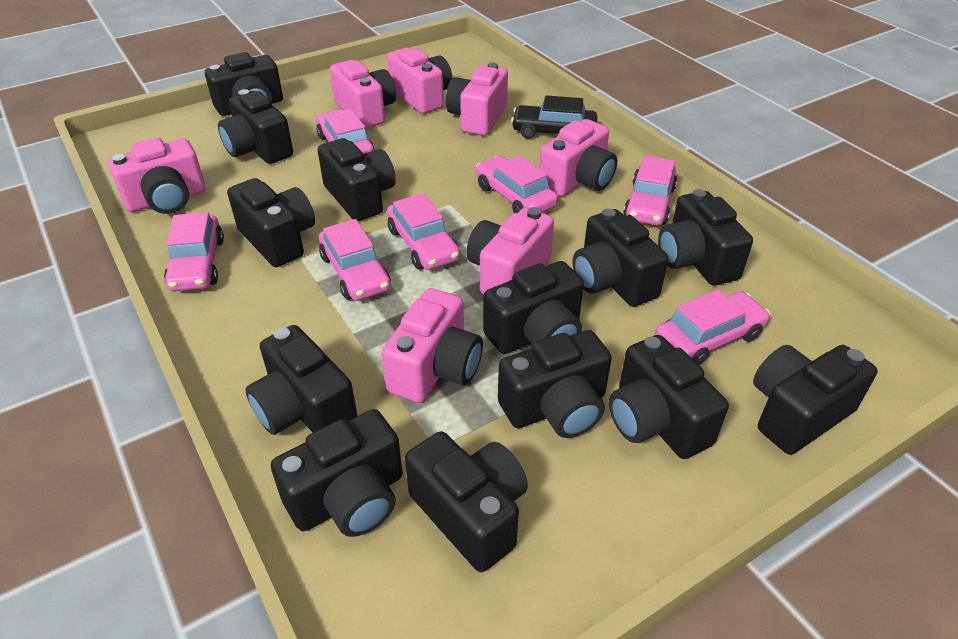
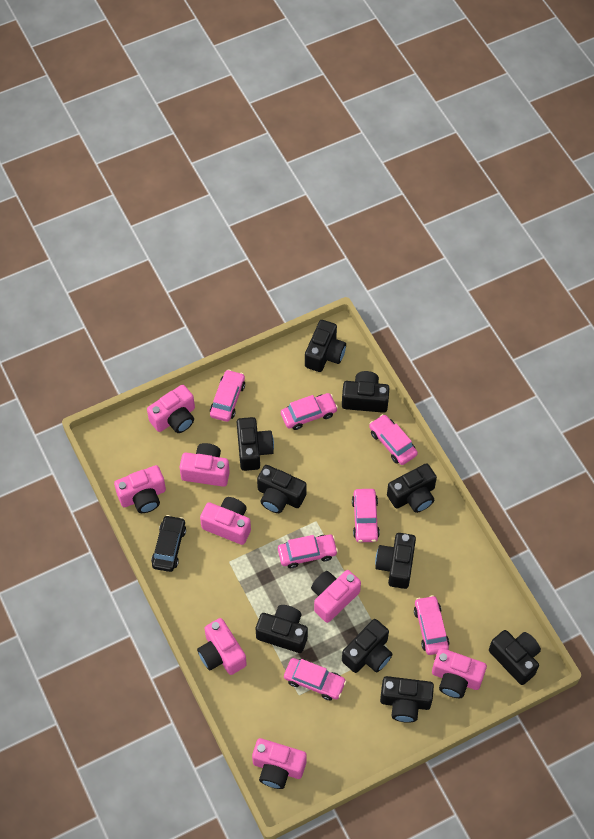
black camera: 13 -> 10
pink camera: 7 -> 8

